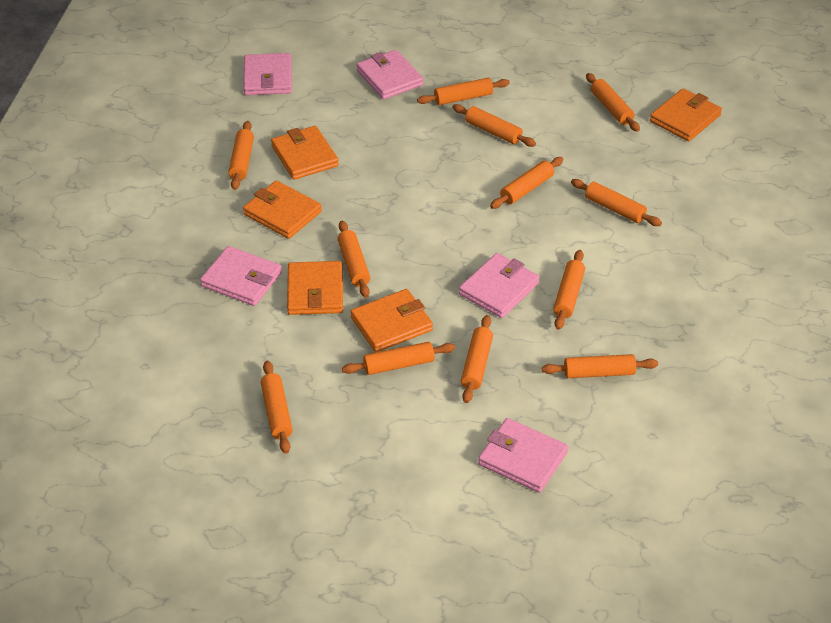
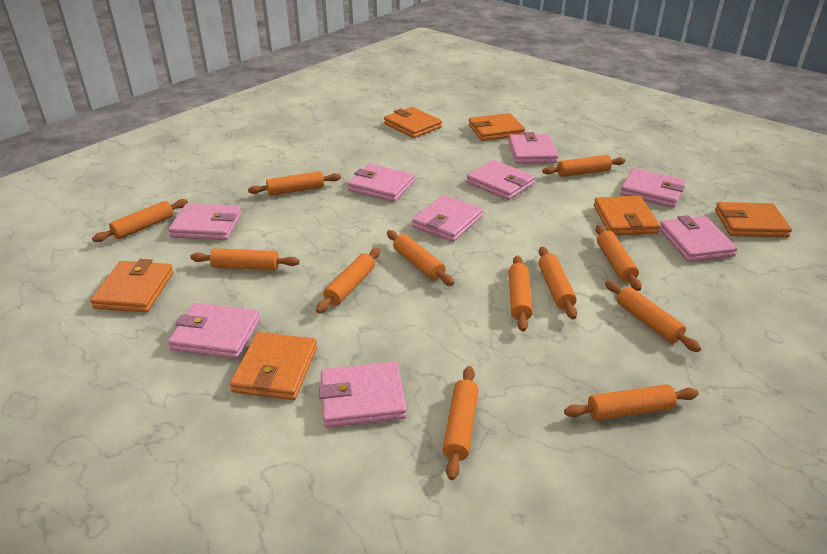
orange wallet: 5 -> 6
pink wallet: 5 -> 9

